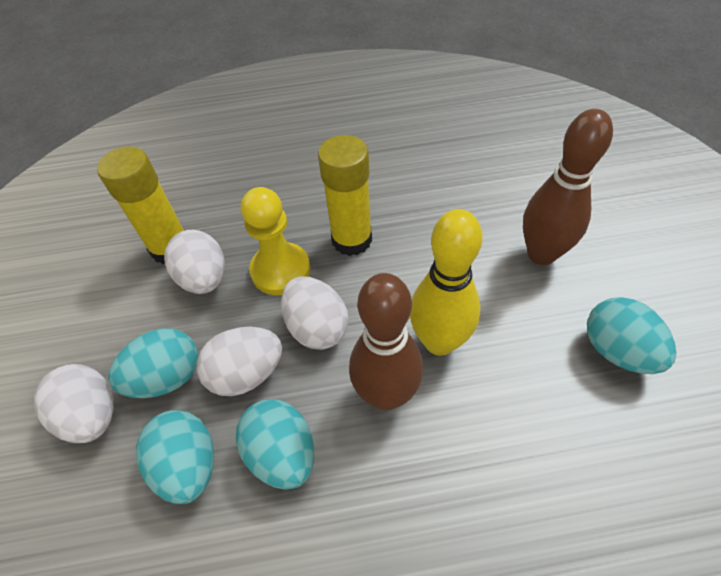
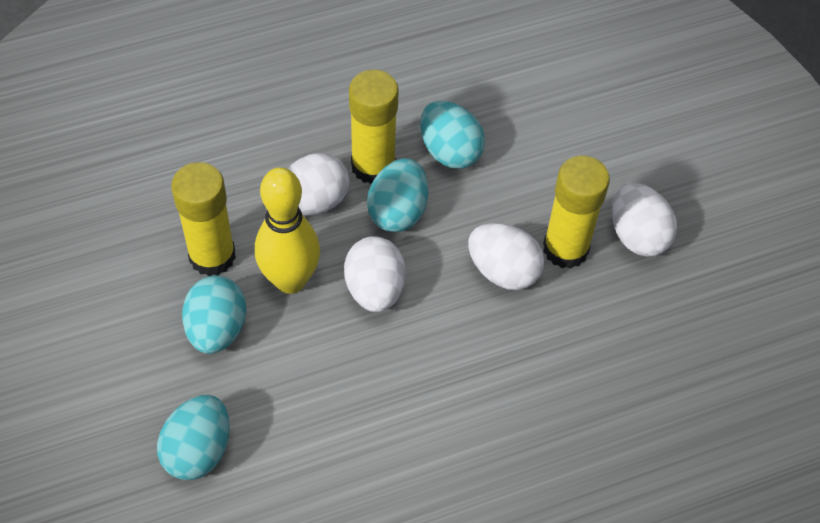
brown bowling pin: 2 -> 0
yellow glue stick: 2 -> 3
yellow pawn: 1 -> 0

